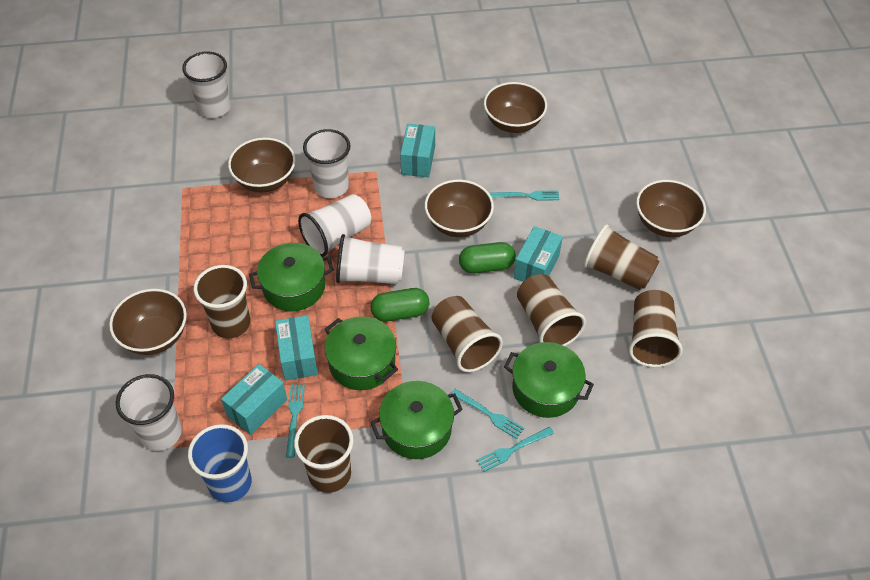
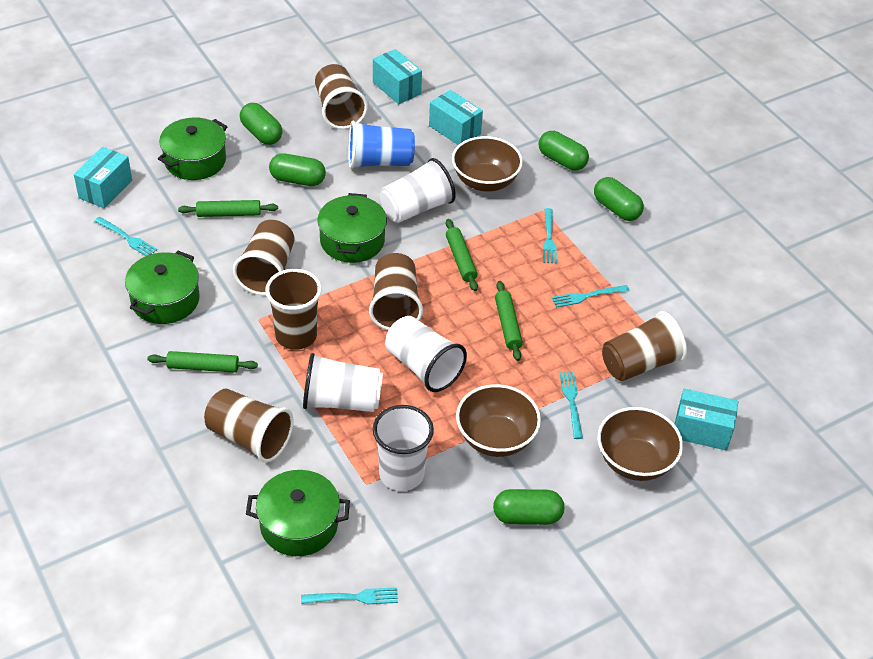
brown bowl: 5 -> 3
green capsule: 2 -> 5
green rolling pin: 0 -> 4
turquoise fork: 4 -> 5
white cup: 5 -> 4

